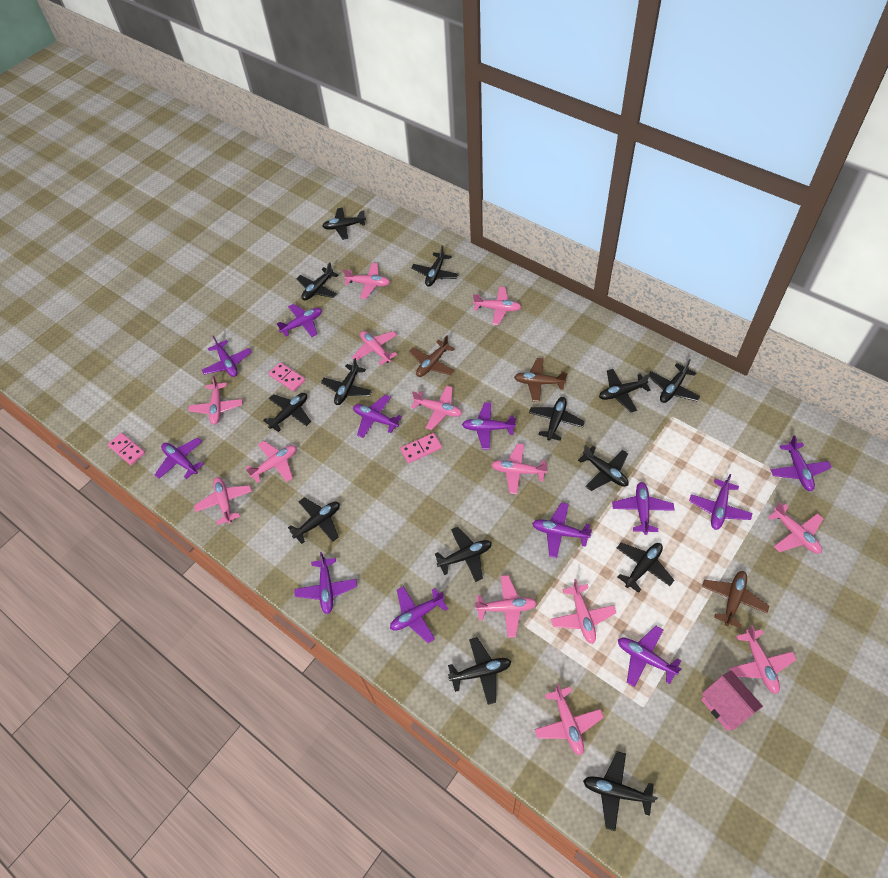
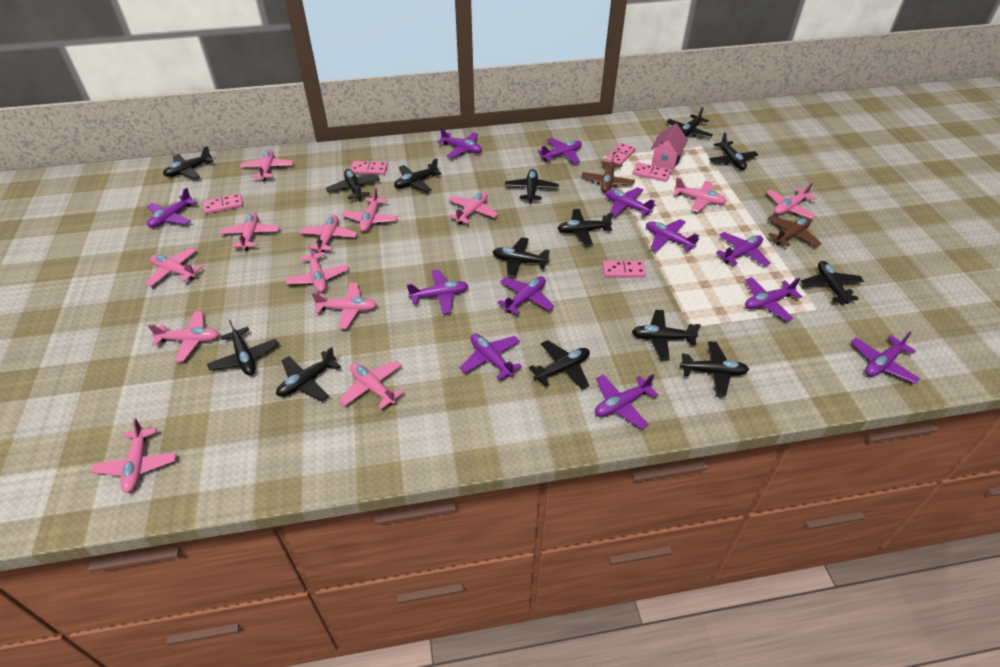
brown plane: 3 -> 2
pink domino: 3 -> 5

